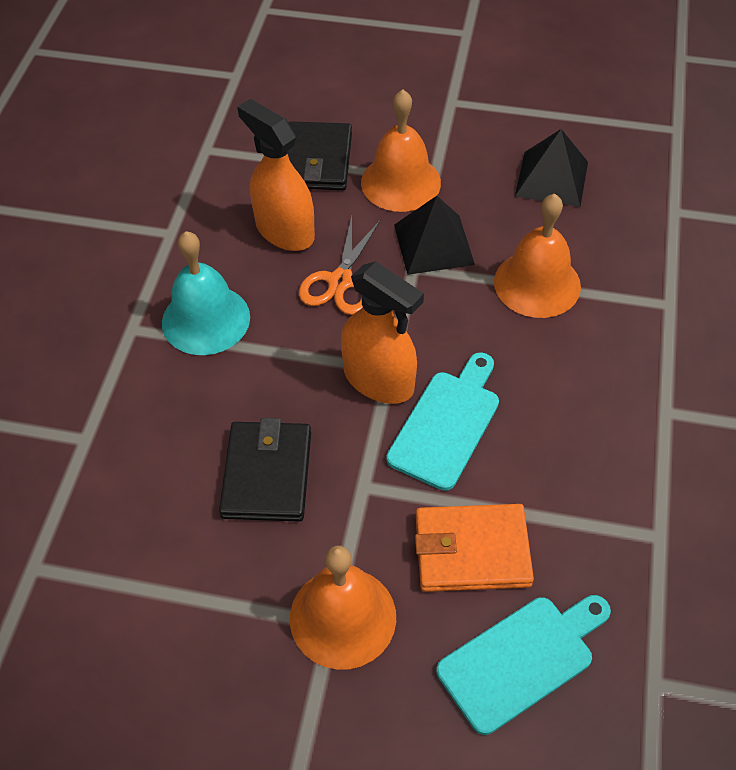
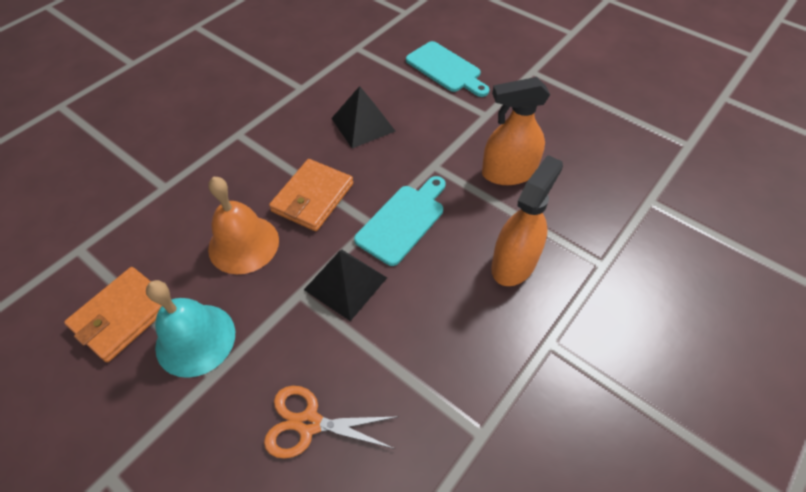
black wallet: 2 -> 0
orange bell: 3 -> 1
orange wallet: 1 -> 2

